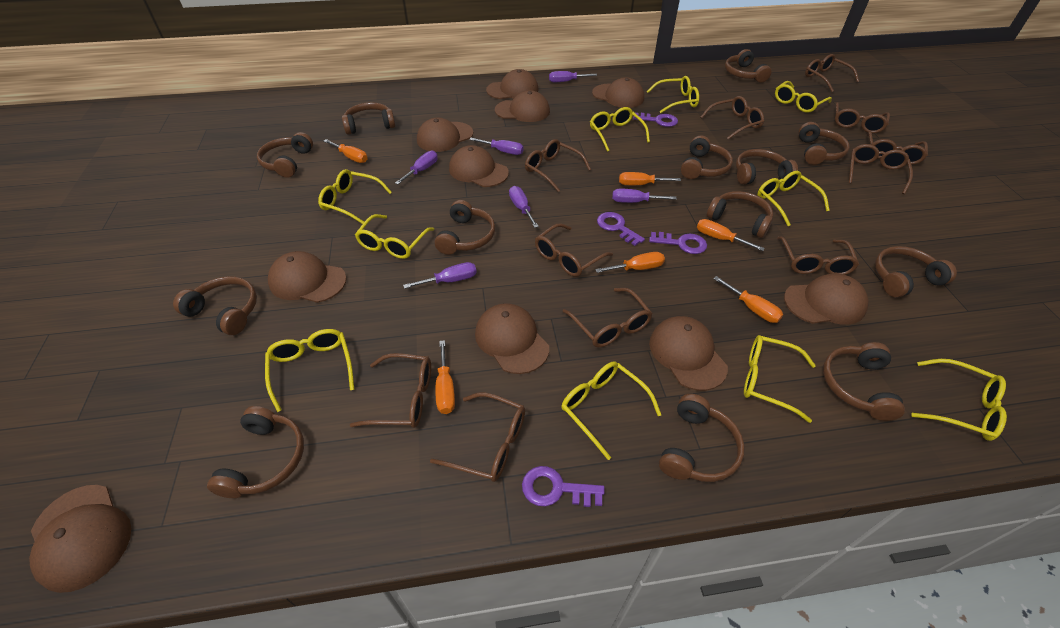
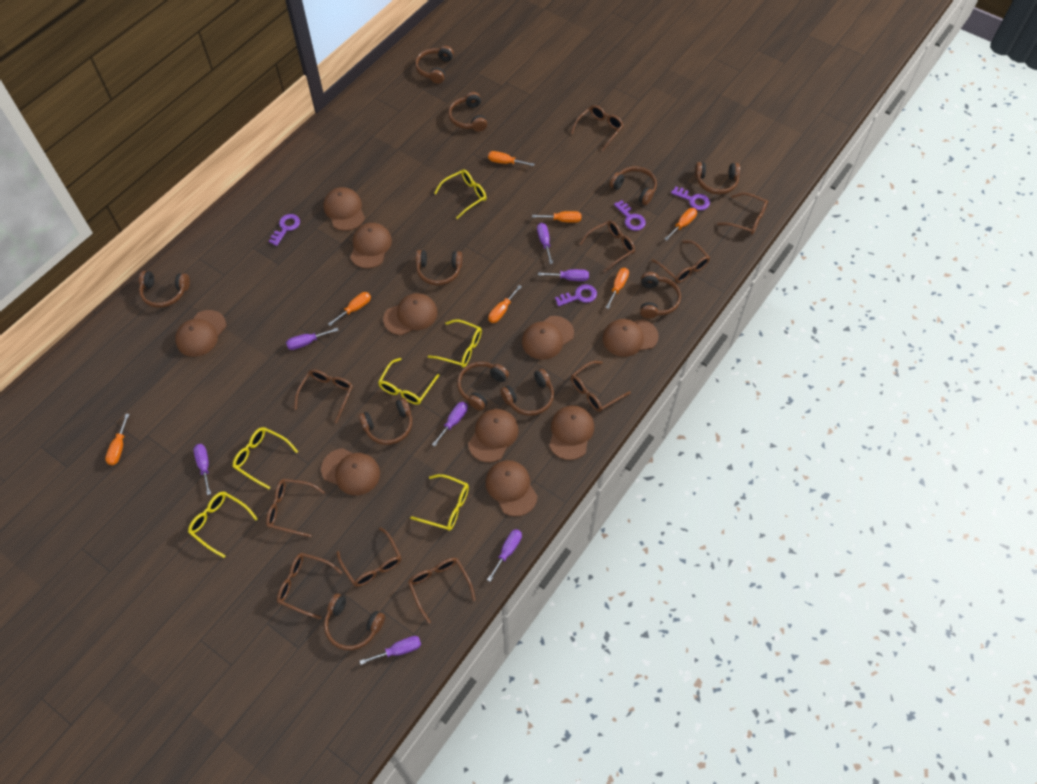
brown glasses: 11 -> 10
brown headphones: 13 -> 11
orange screwdriver: 6 -> 7
purple screwdriver: 6 -> 7
yellow glasses: 10 -> 6

